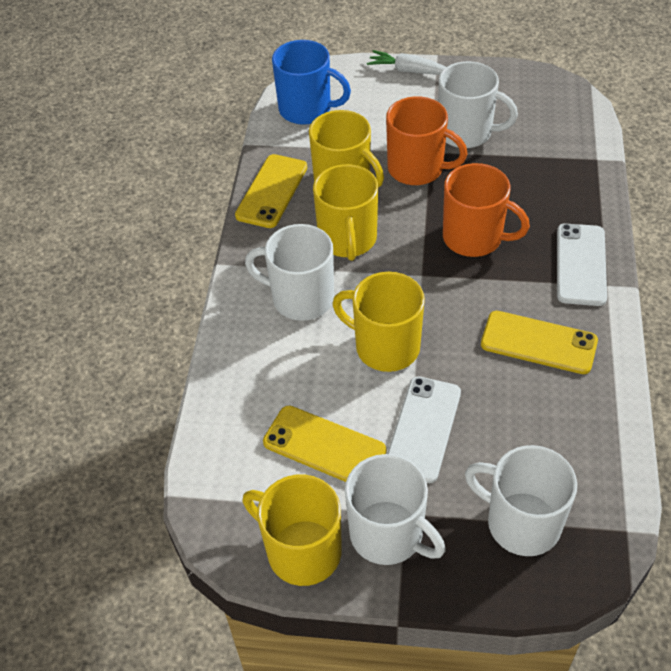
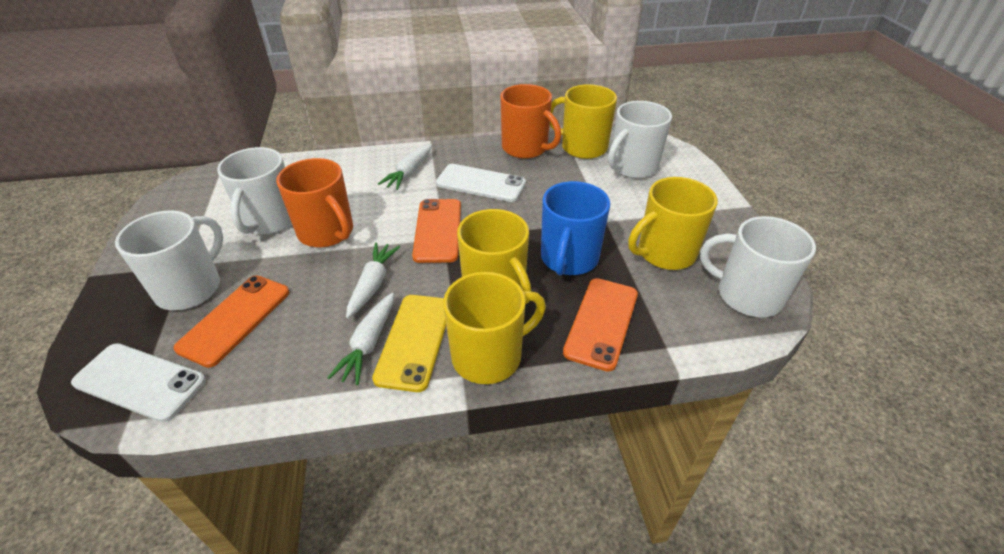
orange phone: 0 -> 3
white carrot: 1 -> 3
yellow phone: 3 -> 1

